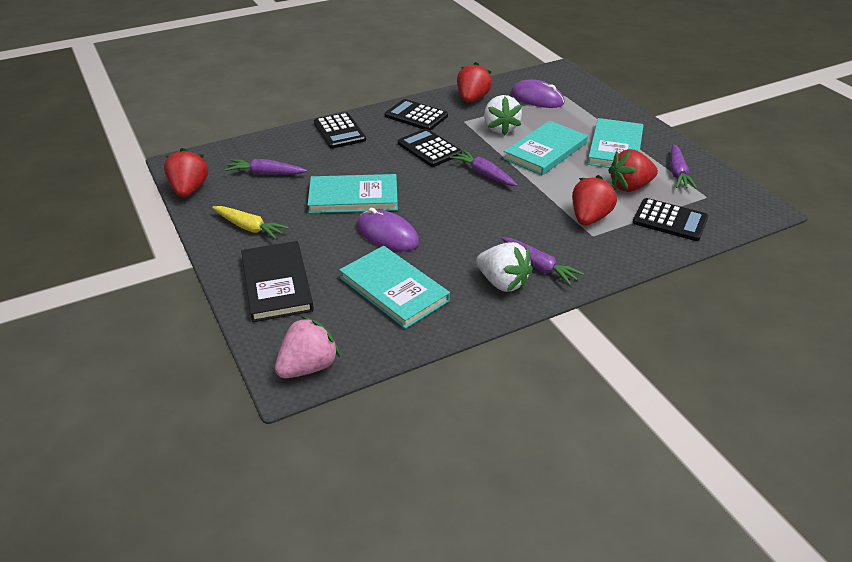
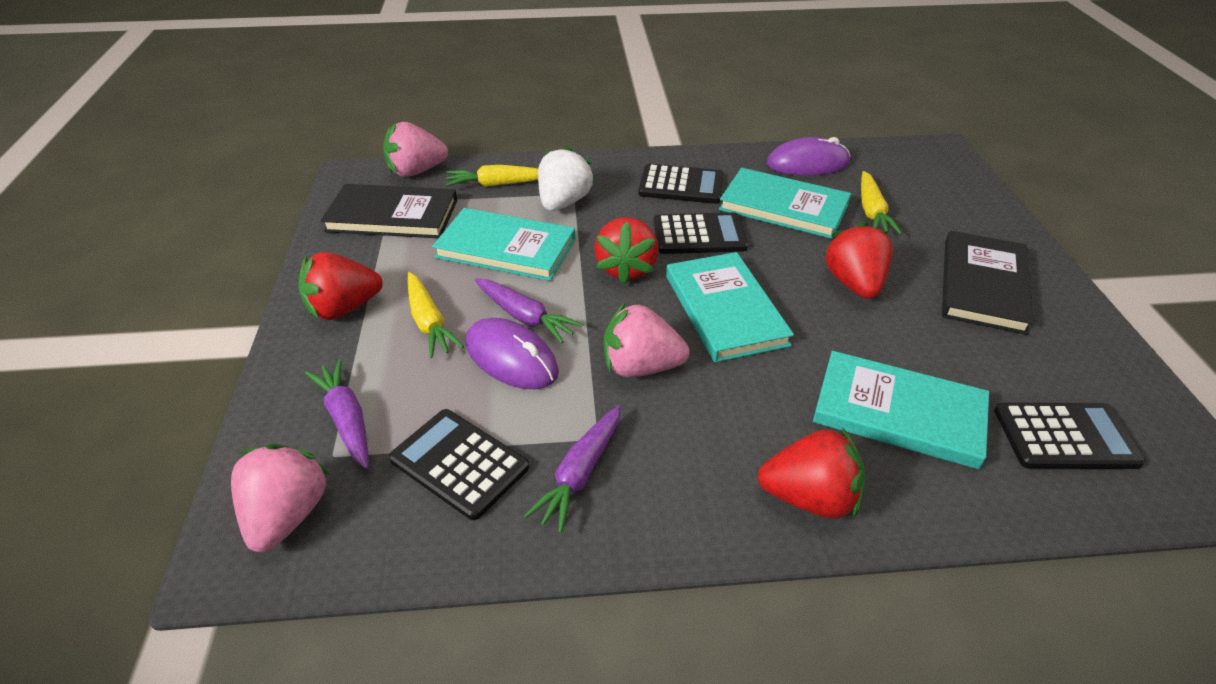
black book: 1 -> 2
pink strawberry: 1 -> 3
purple carrot: 4 -> 3
white strawberry: 2 -> 1
yellow carrot: 1 -> 3

